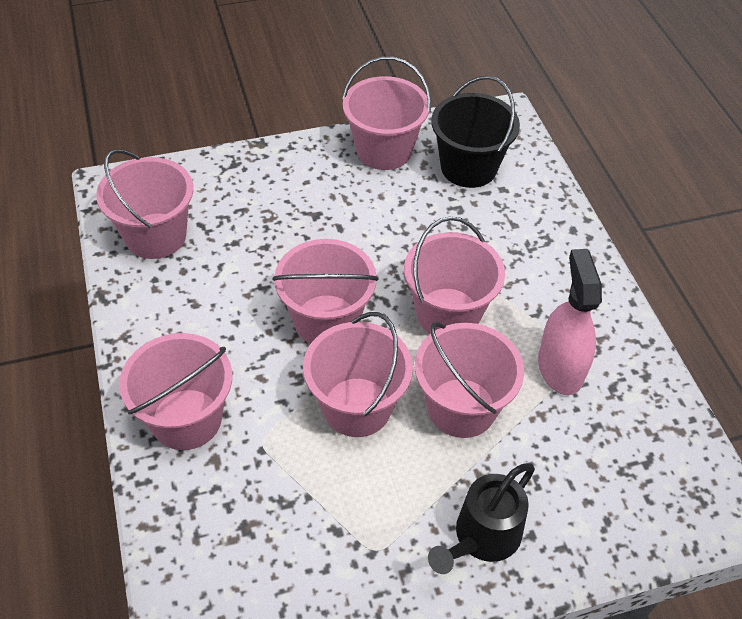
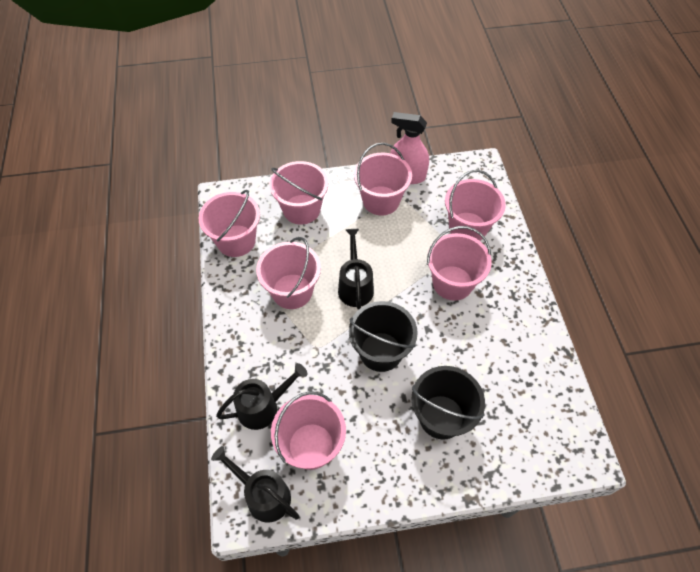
black bucket: 1 -> 2
black watering can: 1 -> 3

